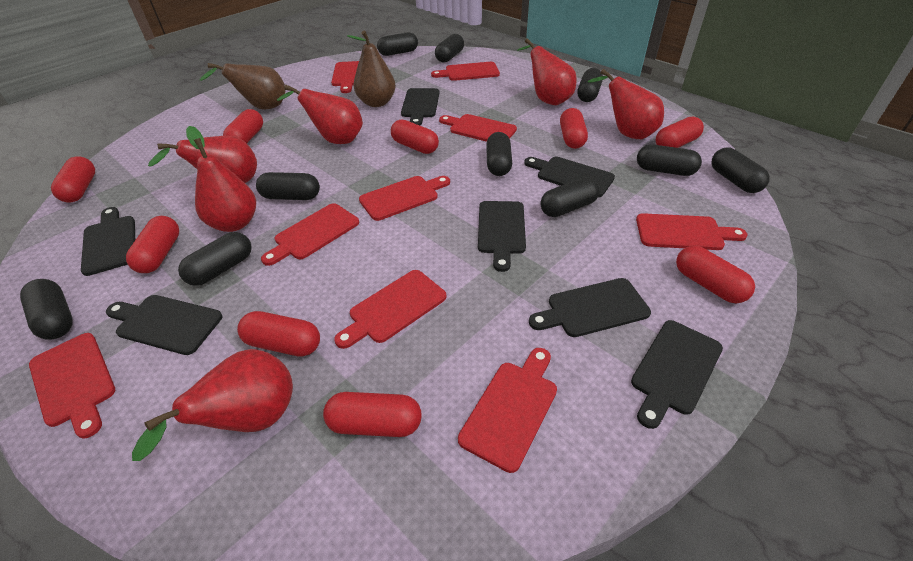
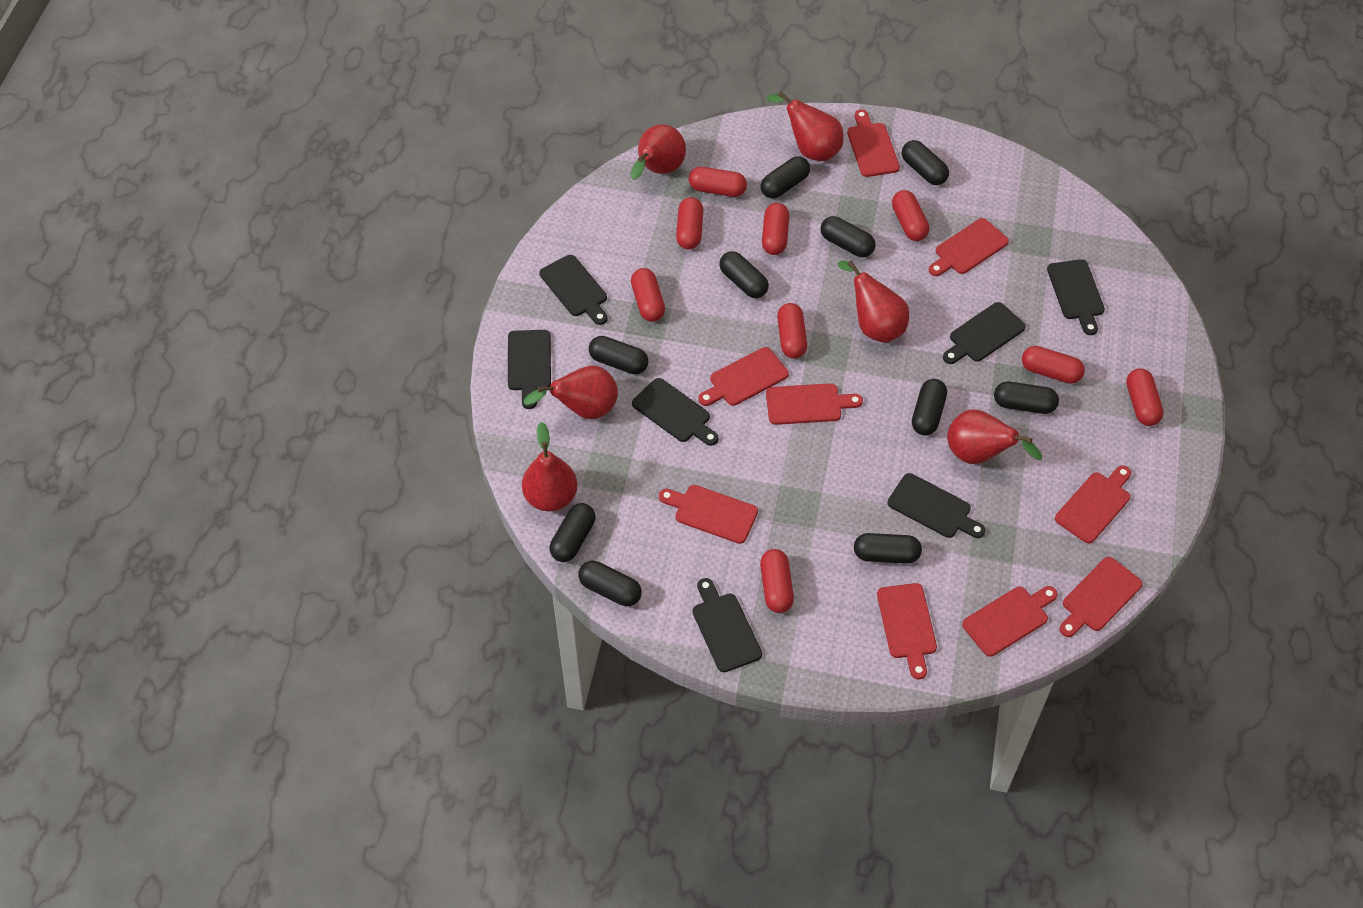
brown pear: 2 -> 0

